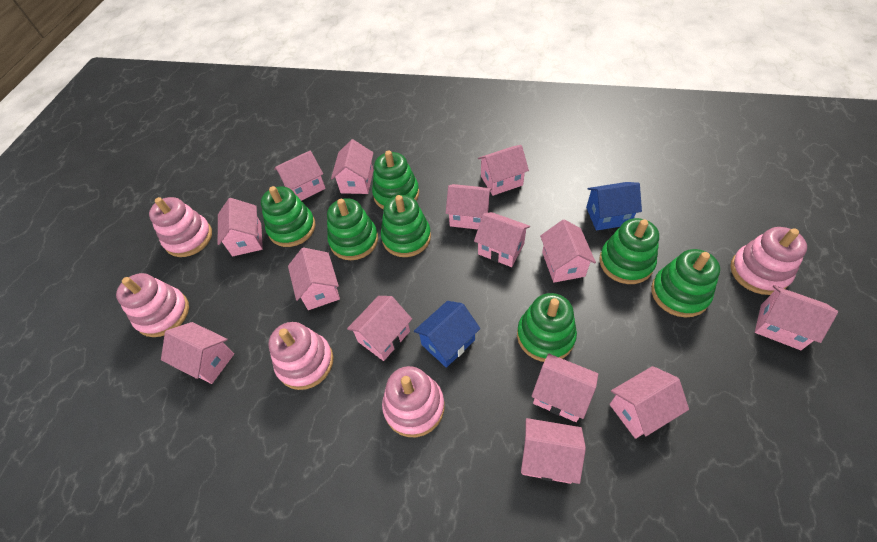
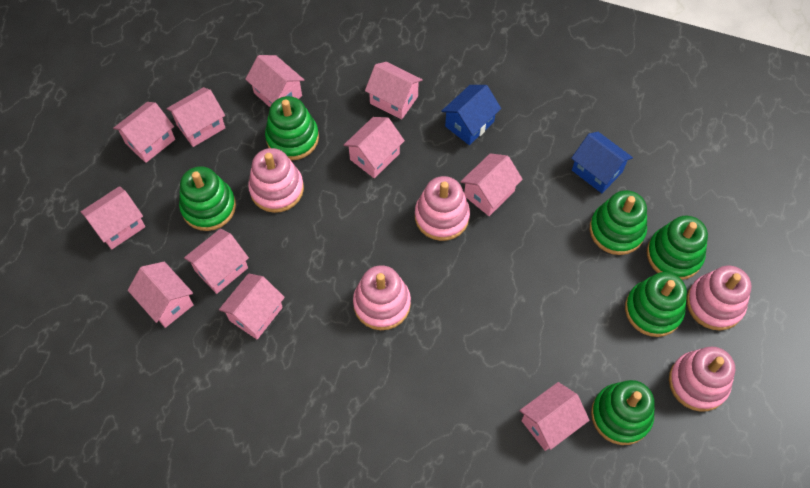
green stacking toy: 7 -> 6
pink house: 14 -> 11

